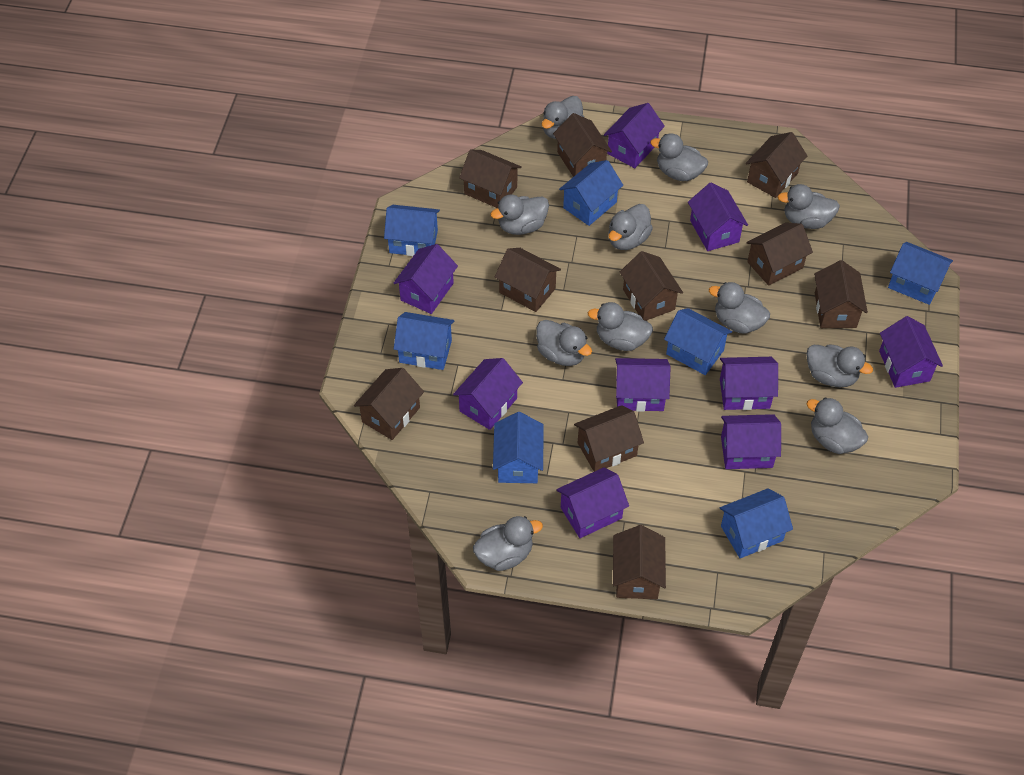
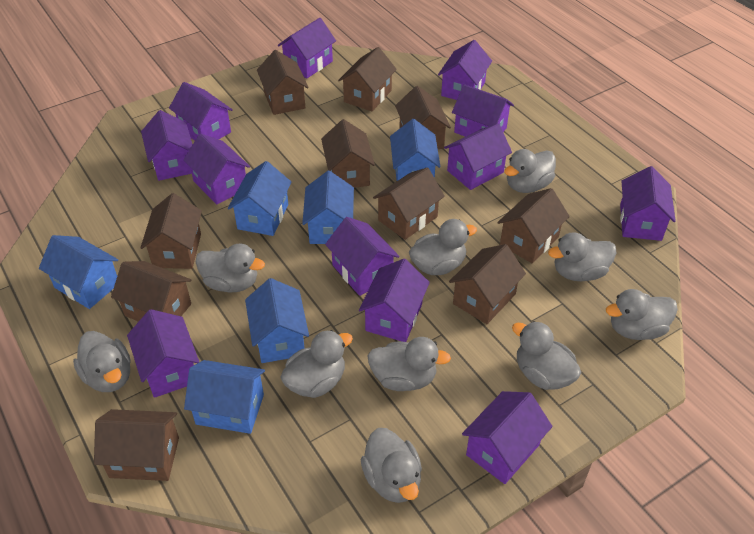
blue house: 7 -> 6
grey duck: 11 -> 10
purple house: 9 -> 12

